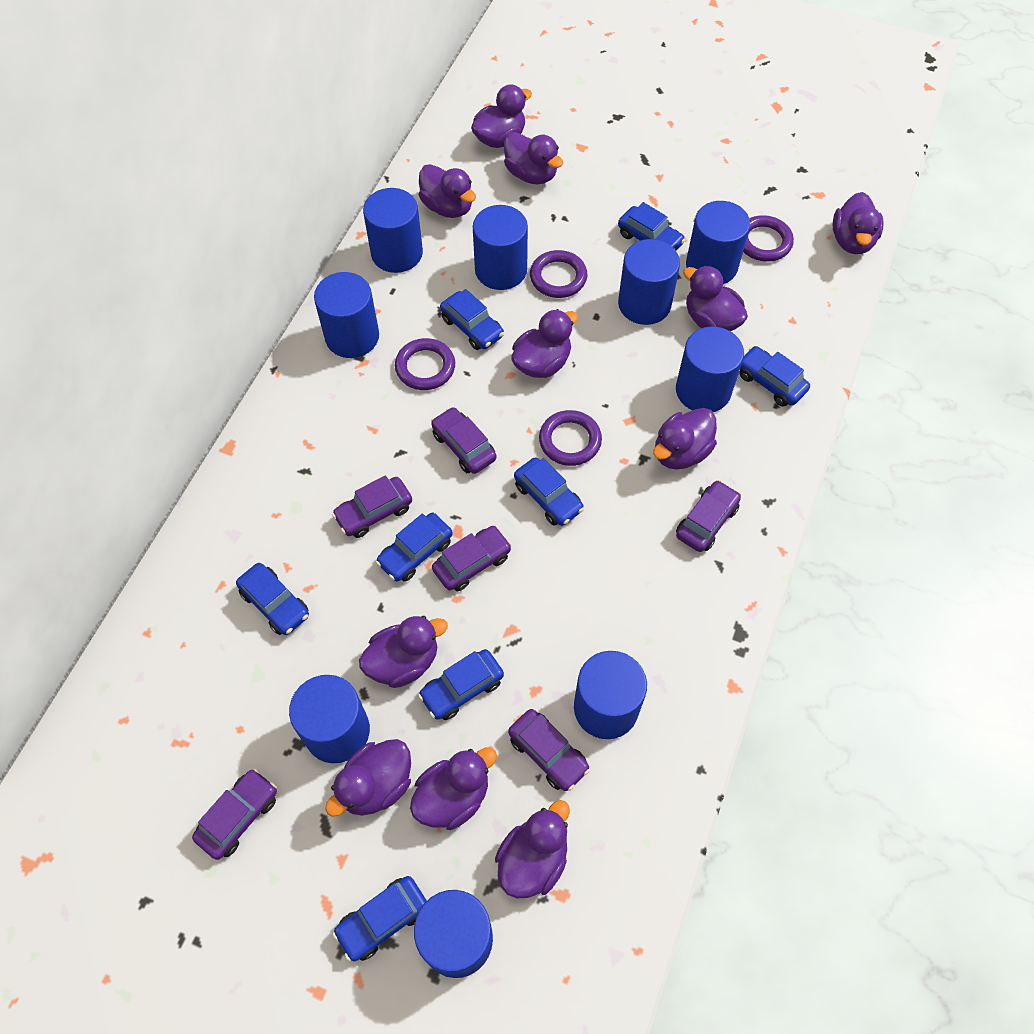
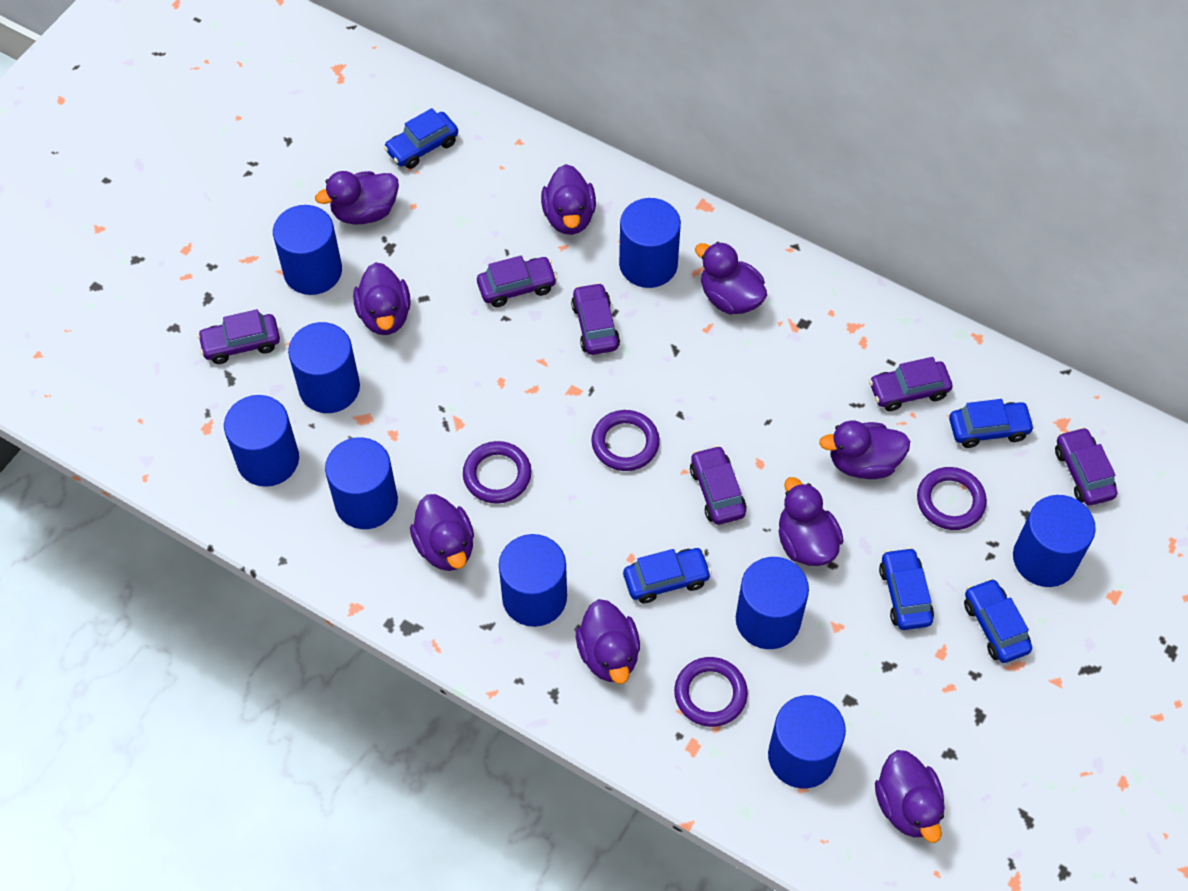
blue car: 8 -> 5
purple duck: 11 -> 9

